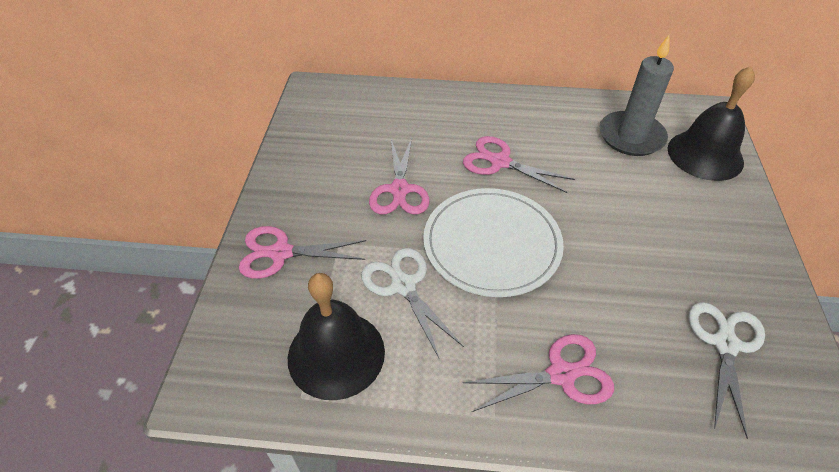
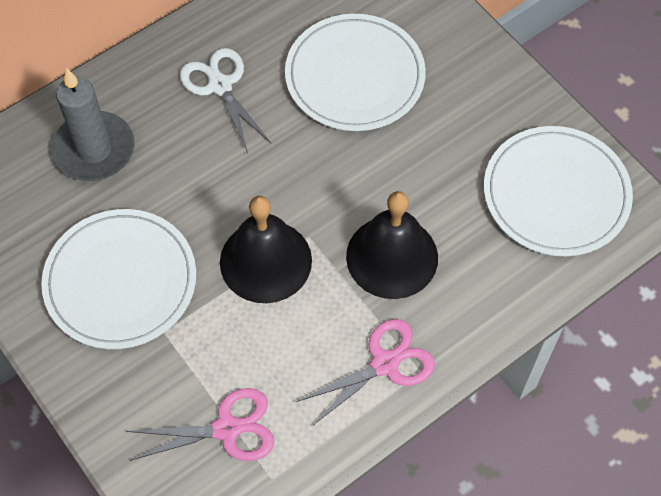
pink scissors: 4 -> 2
white plate: 1 -> 3
white scissors: 2 -> 1

